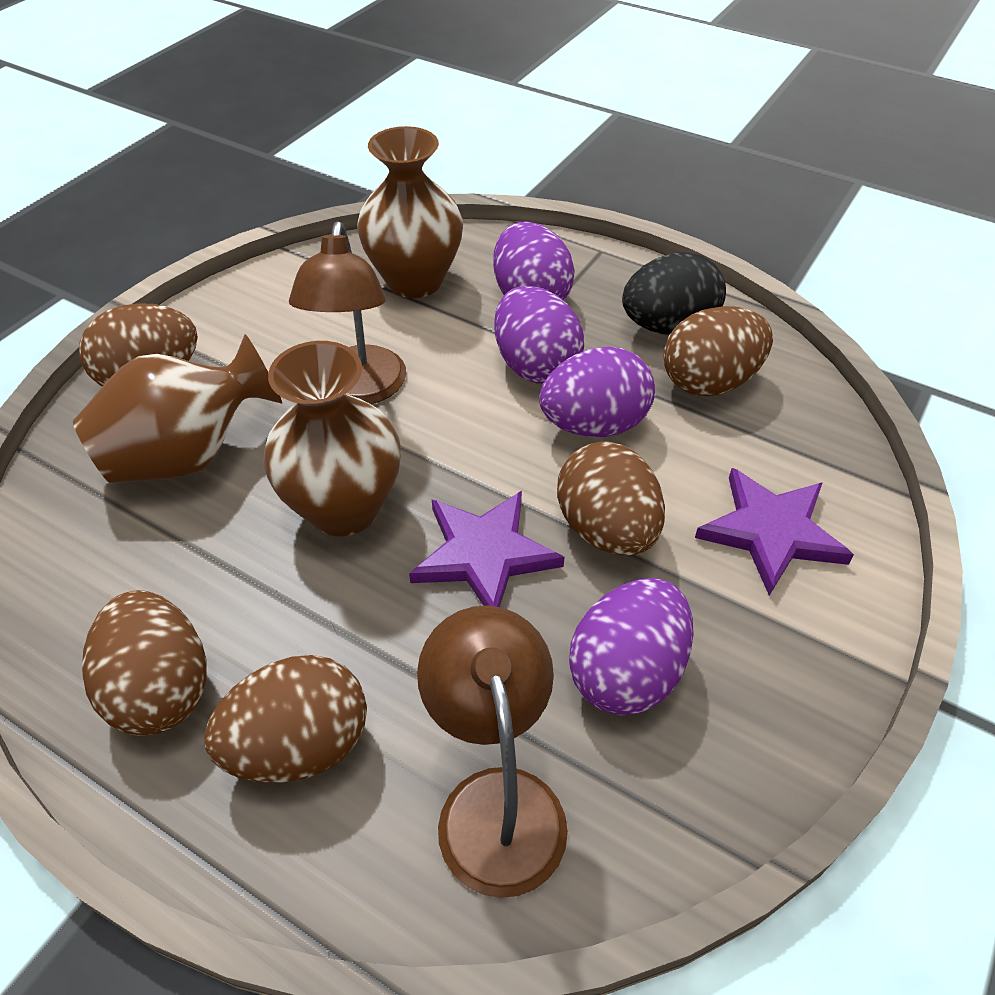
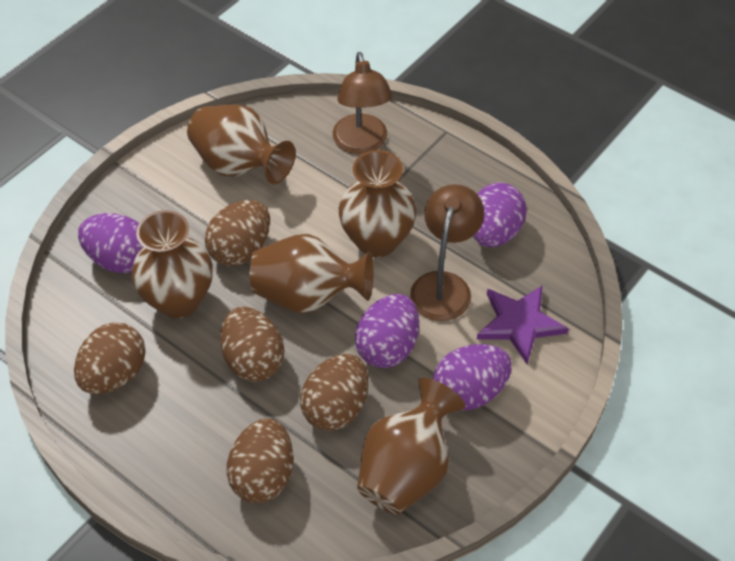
black egg: 1 -> 0
brown vase: 3 -> 5
purple star: 2 -> 1

